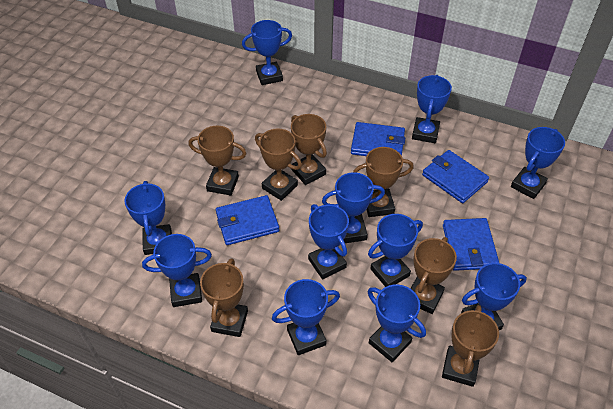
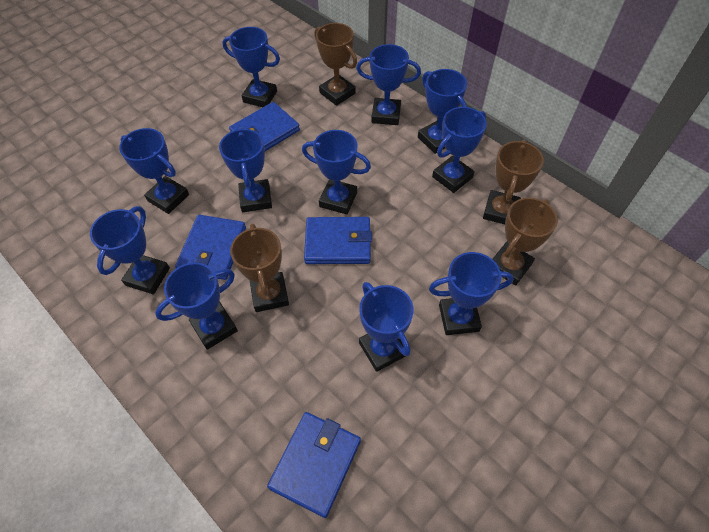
brown trophy: 7 -> 4

